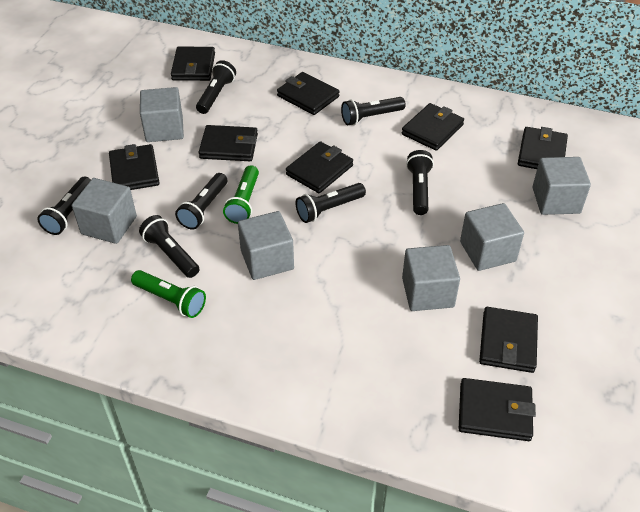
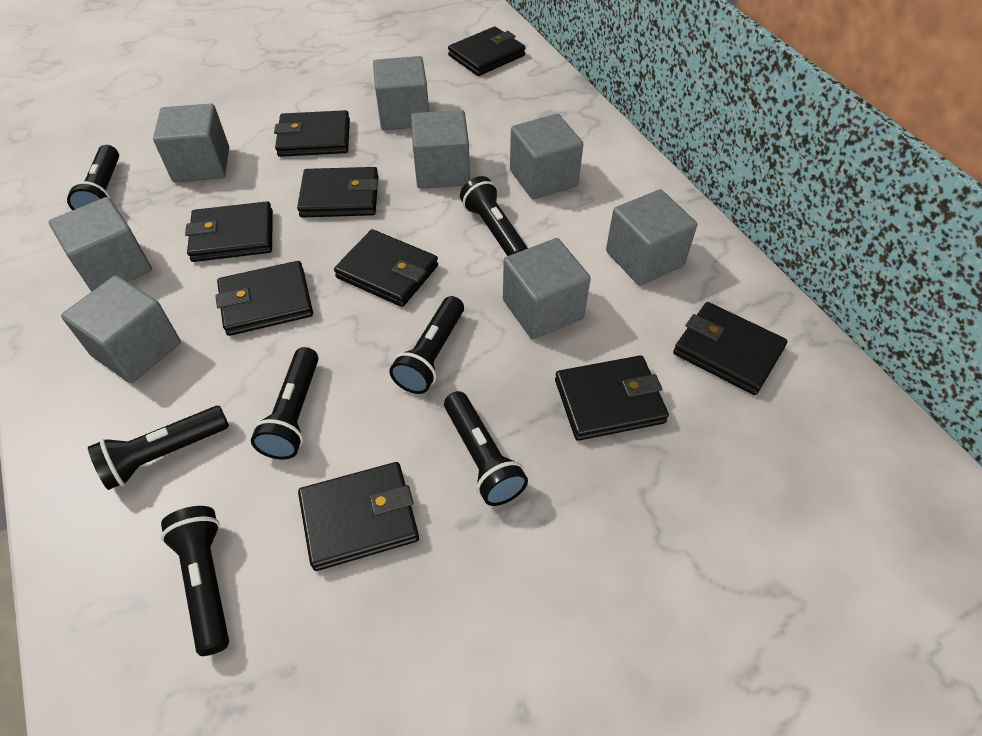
green flashlight: 2 -> 0
grey cube: 6 -> 8

